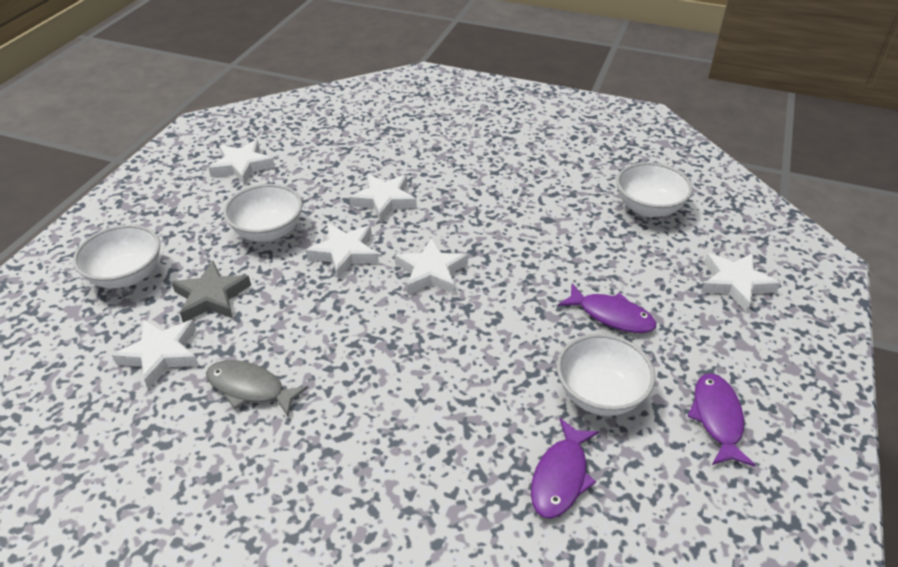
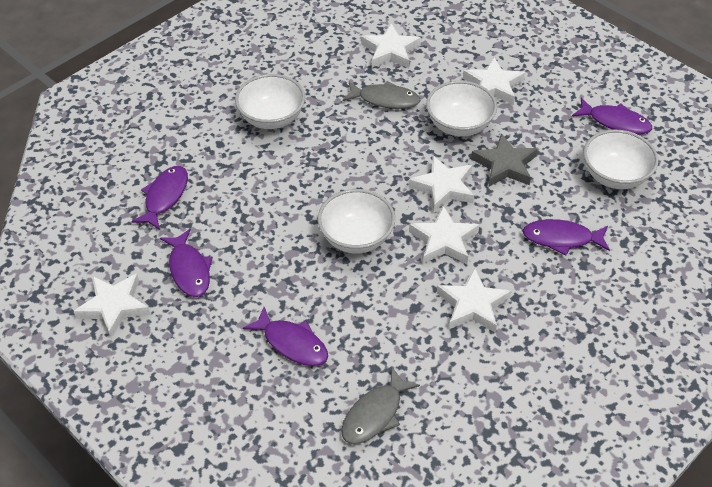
grey fish: 1 -> 2
purple fish: 3 -> 5

